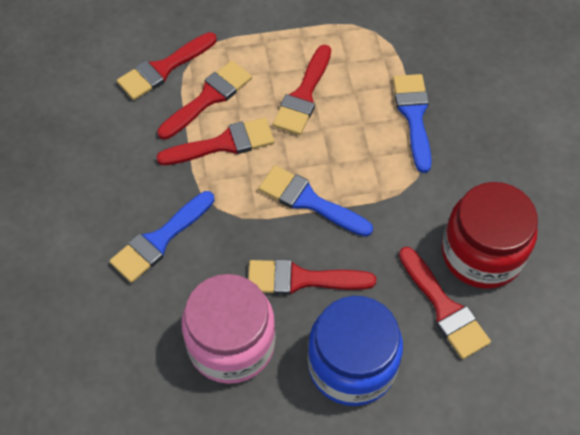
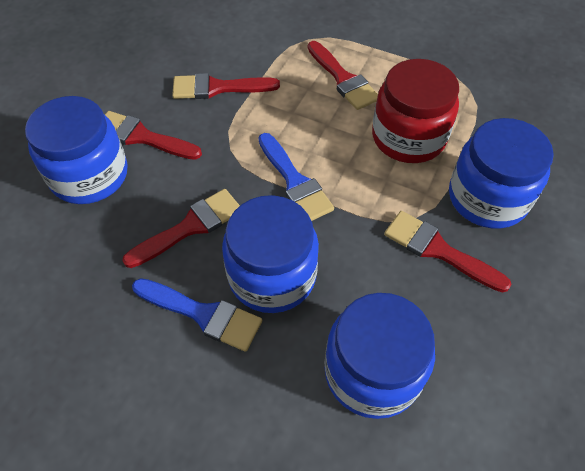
blue brush: 3 -> 2
blue jar: 1 -> 4
pink jar: 1 -> 0
red brush: 6 -> 5

